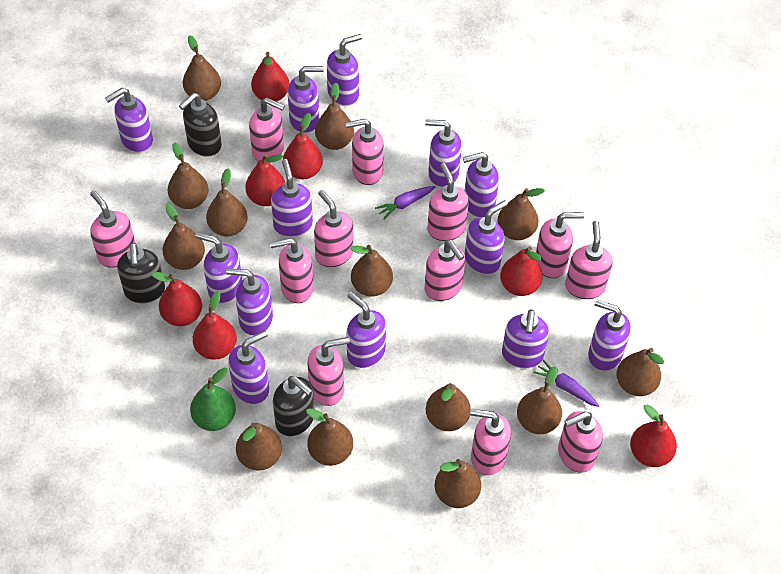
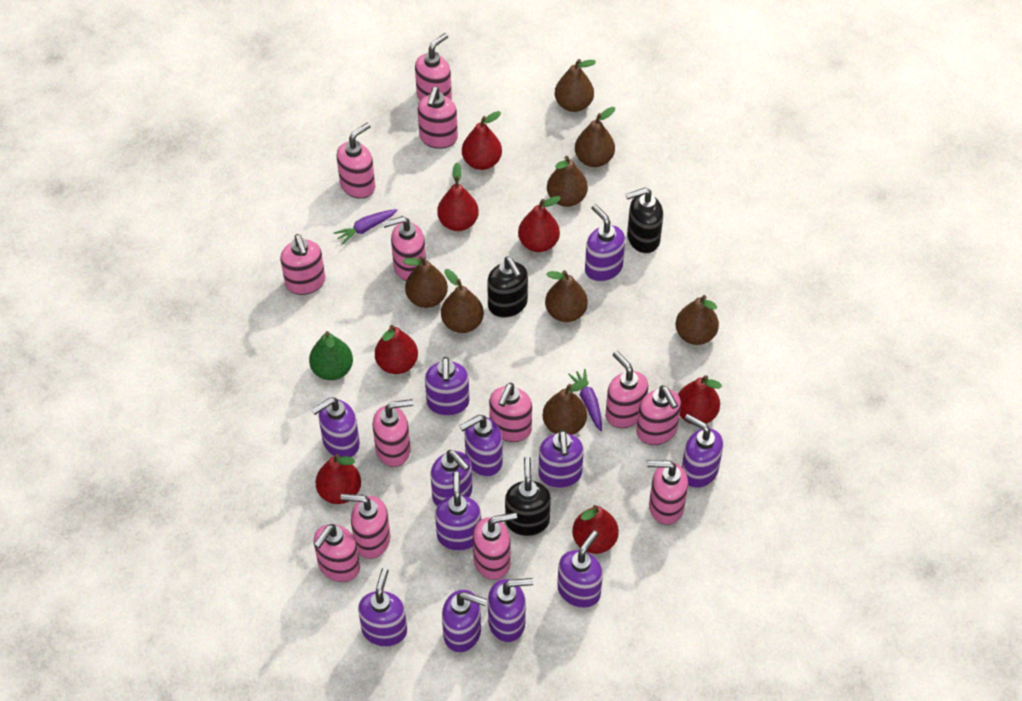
brown pear: 13 -> 8
pink soap dispenser: 12 -> 13
purple soap dispenser: 13 -> 12

